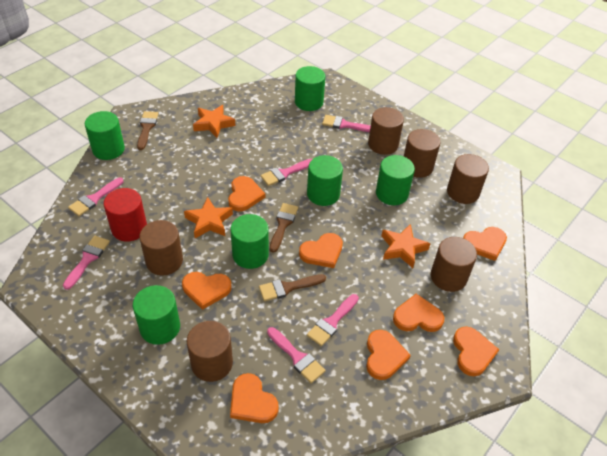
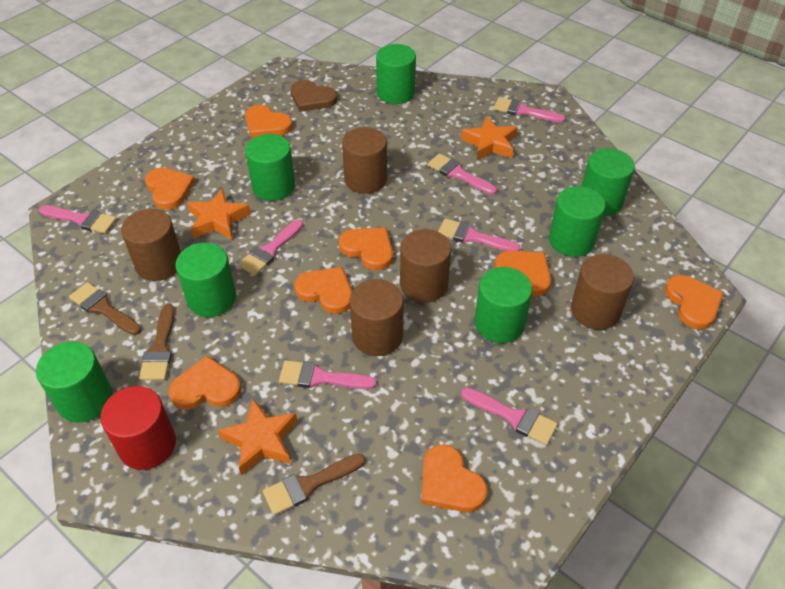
brown cylinder: 6 -> 5
brown heart: 0 -> 1
green cylinder: 6 -> 7
pink brush: 6 -> 7

